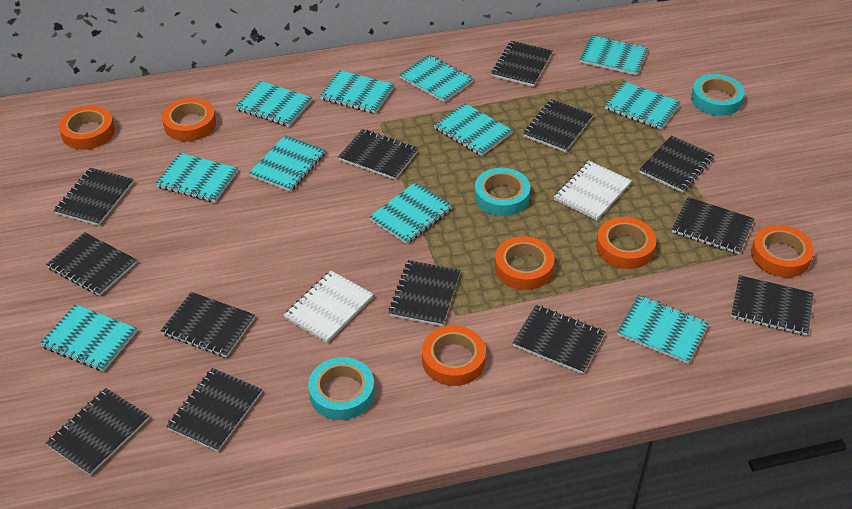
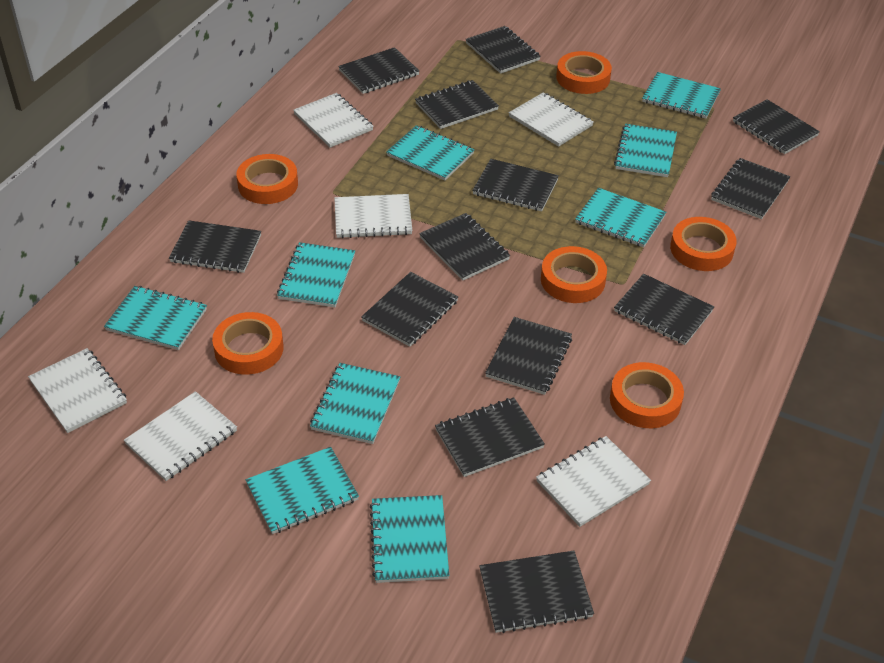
turquoise notebook: 11 -> 9
turquoise tape: 3 -> 0
white notebook: 2 -> 6

